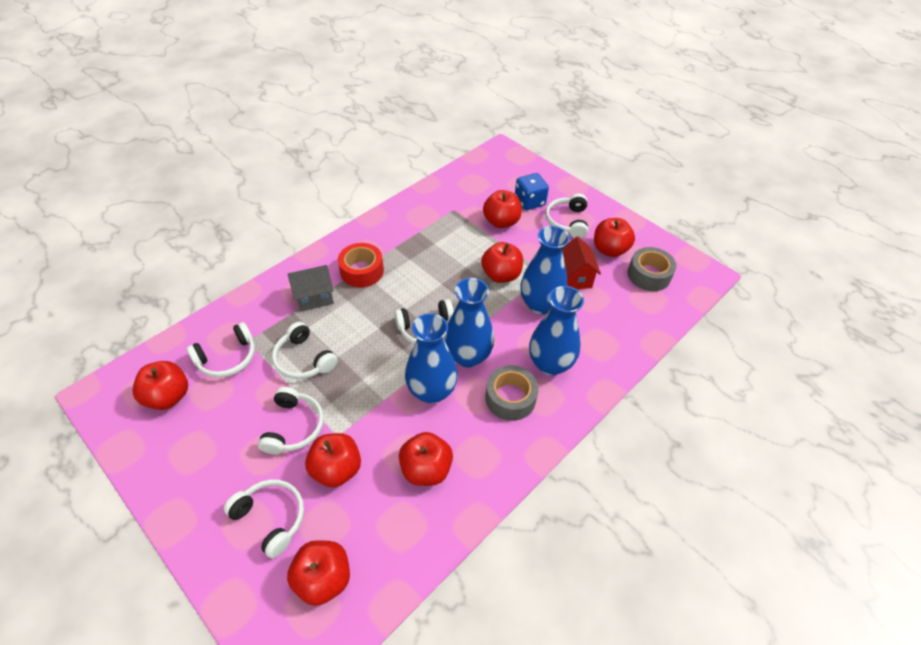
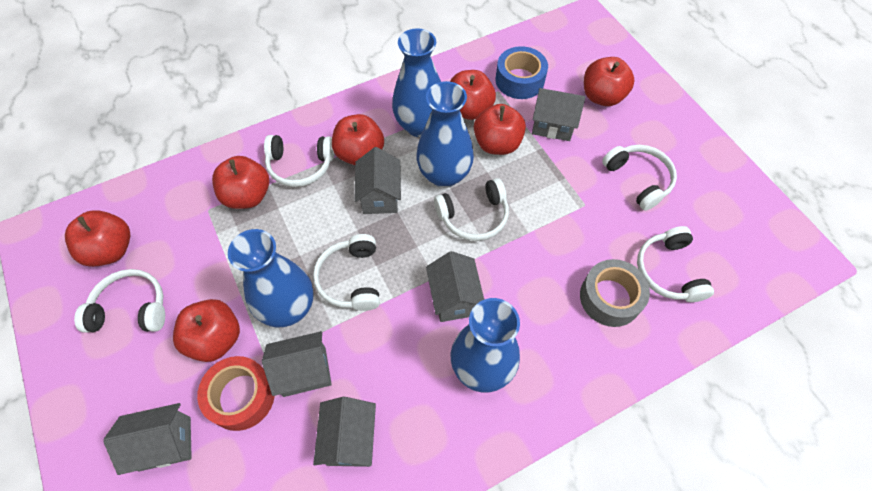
blue dice: 1 -> 0
blue tape: 0 -> 1
grey house: 1 -> 6
grey tape: 2 -> 1
red house: 1 -> 0

